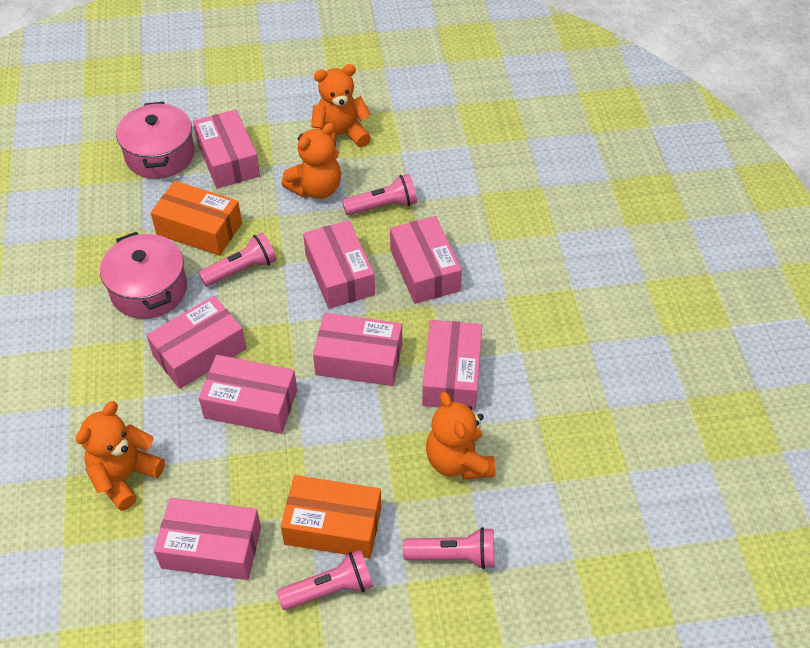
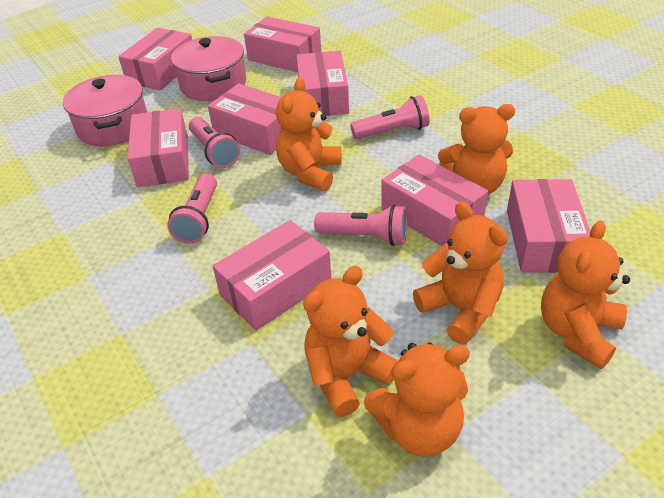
orange box: 2 -> 0
orange teddy bear: 4 -> 6

